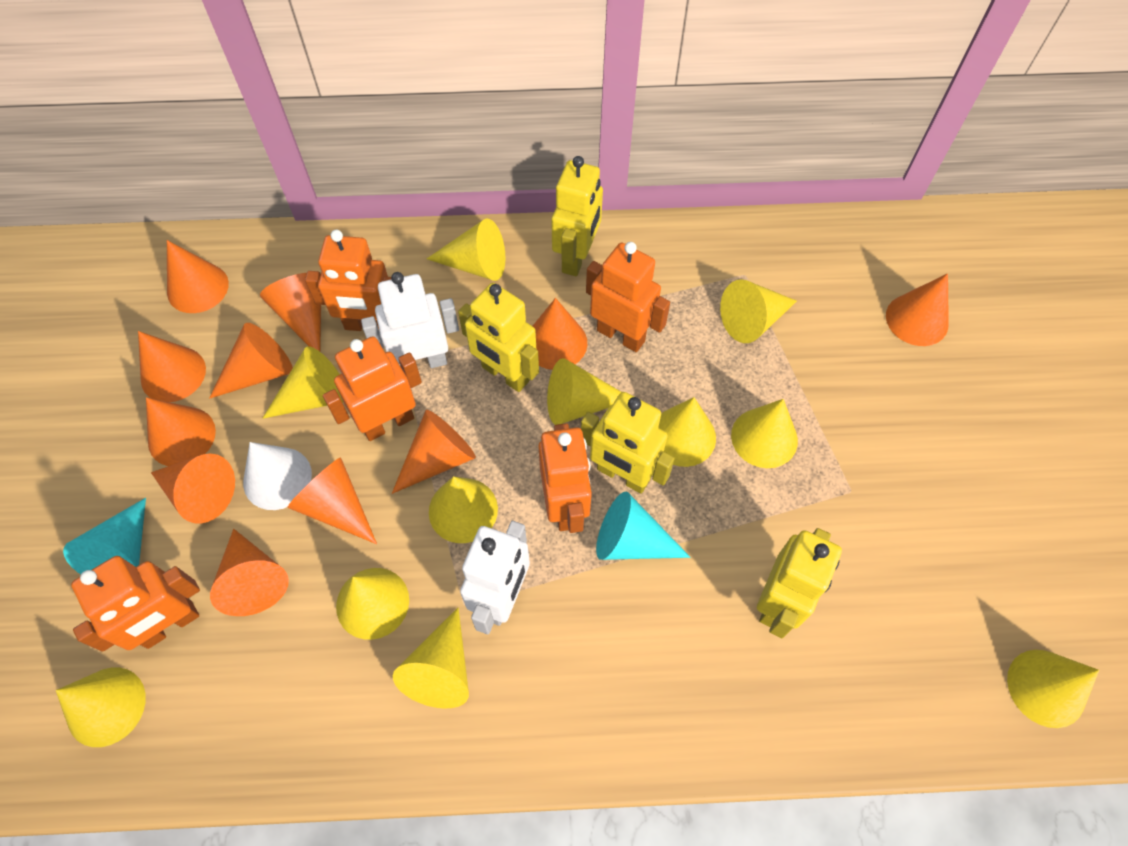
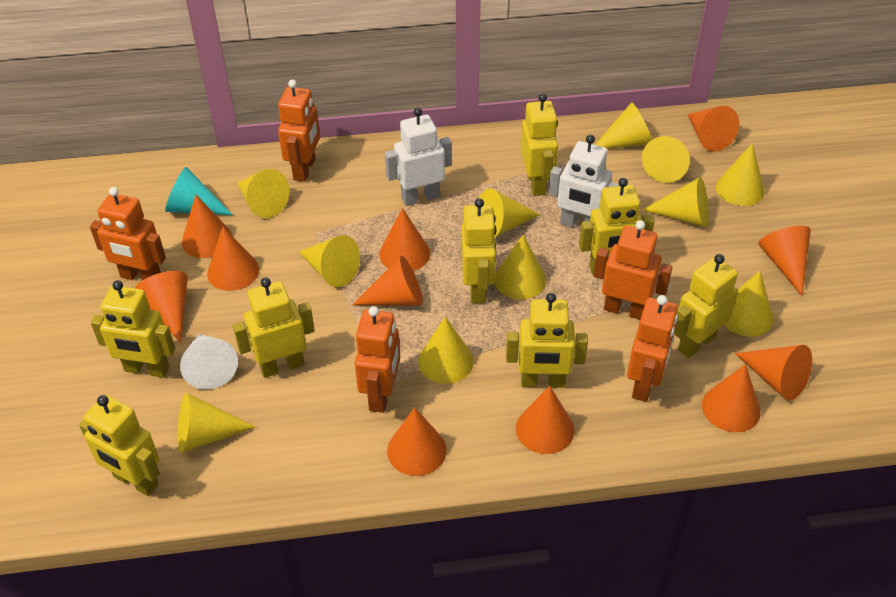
turquoise cone: 2 -> 1
yellow robot: 4 -> 8

